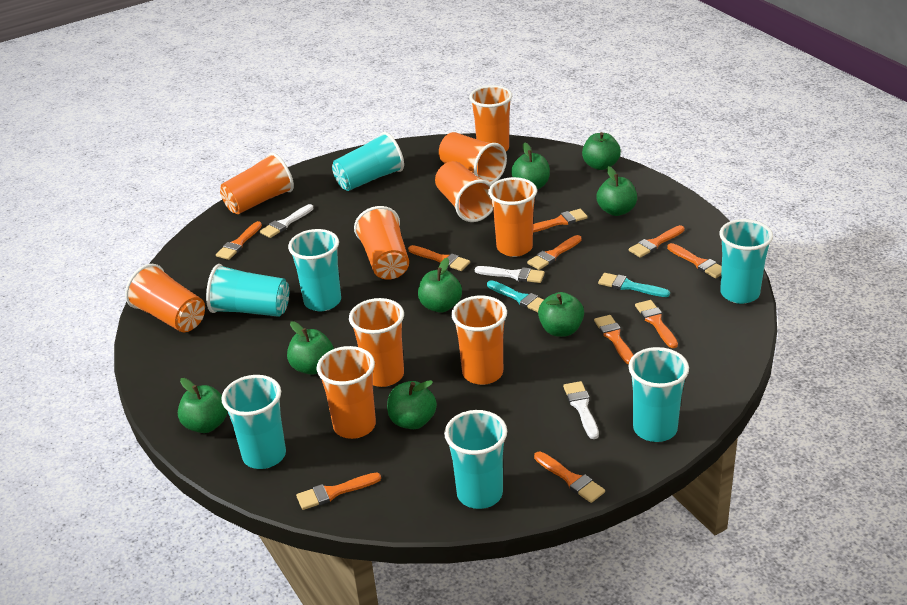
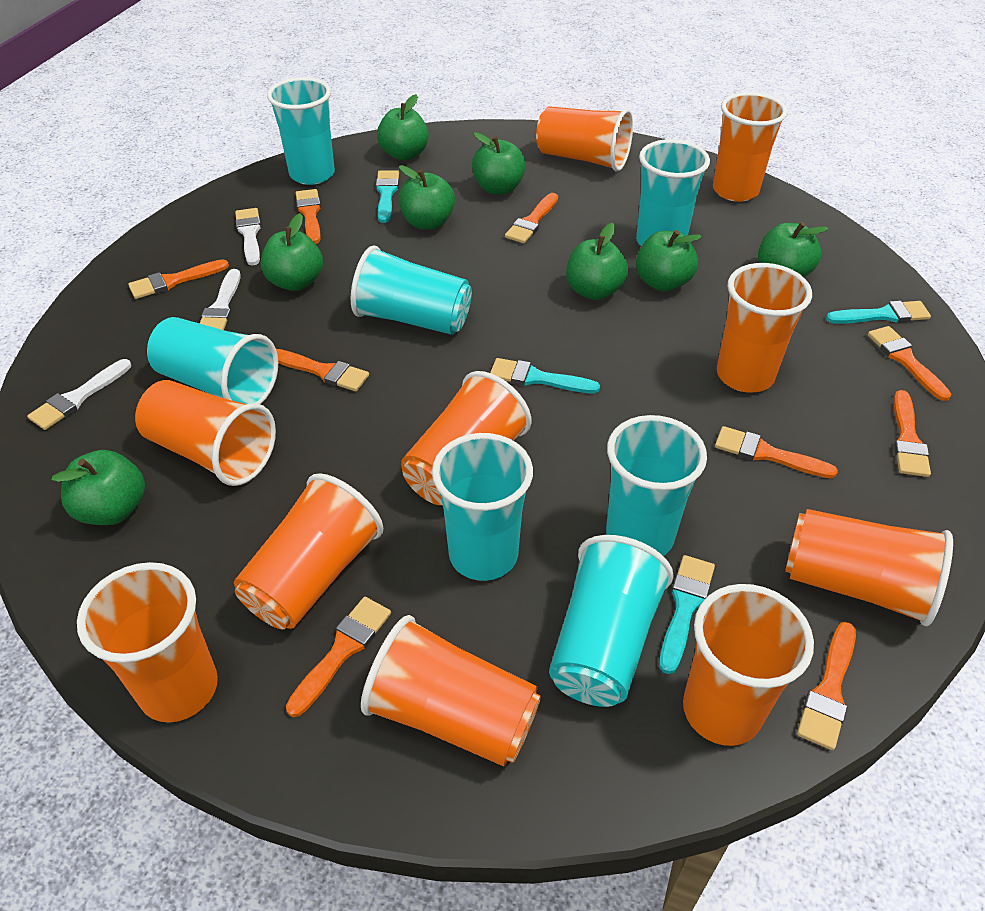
orange brush: 10 -> 9
turquoise brush: 2 -> 4

